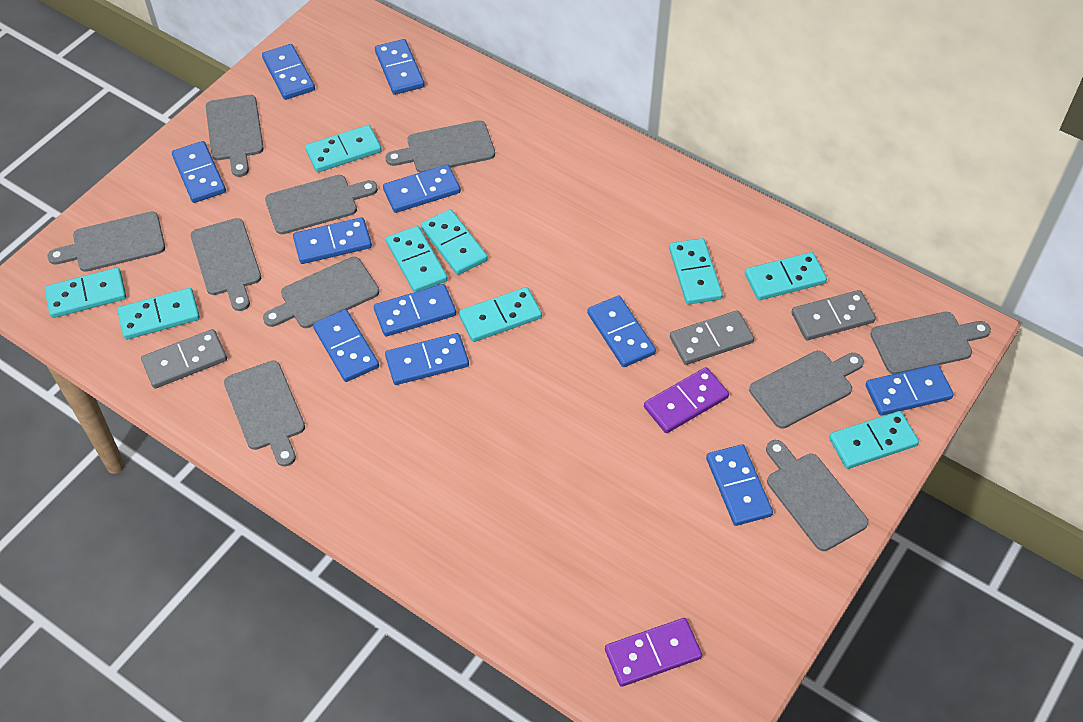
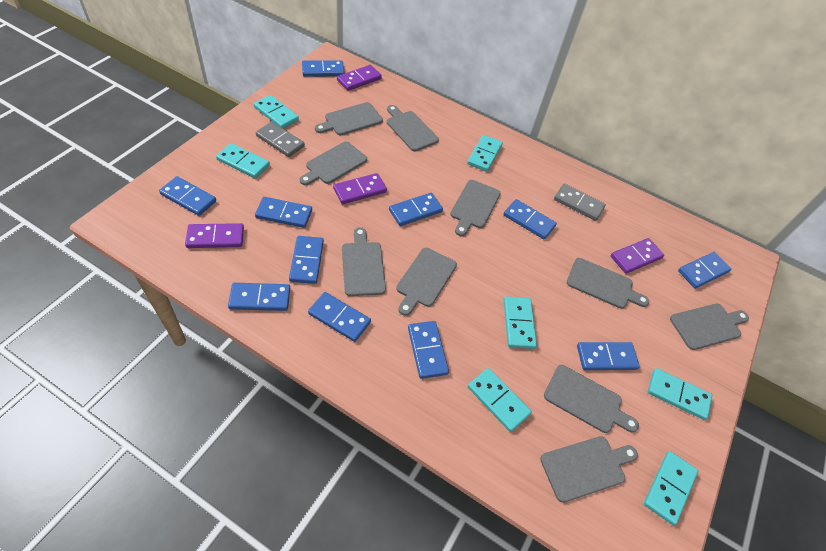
grey domino: 3 -> 2
purple domino: 2 -> 4
turquoise domino: 9 -> 7

